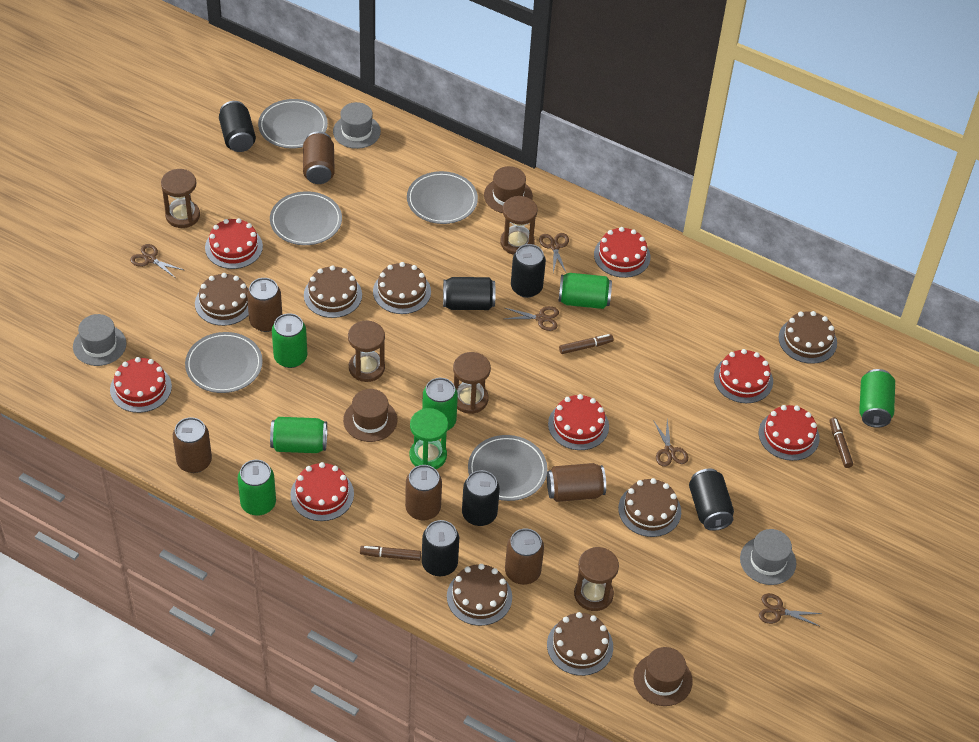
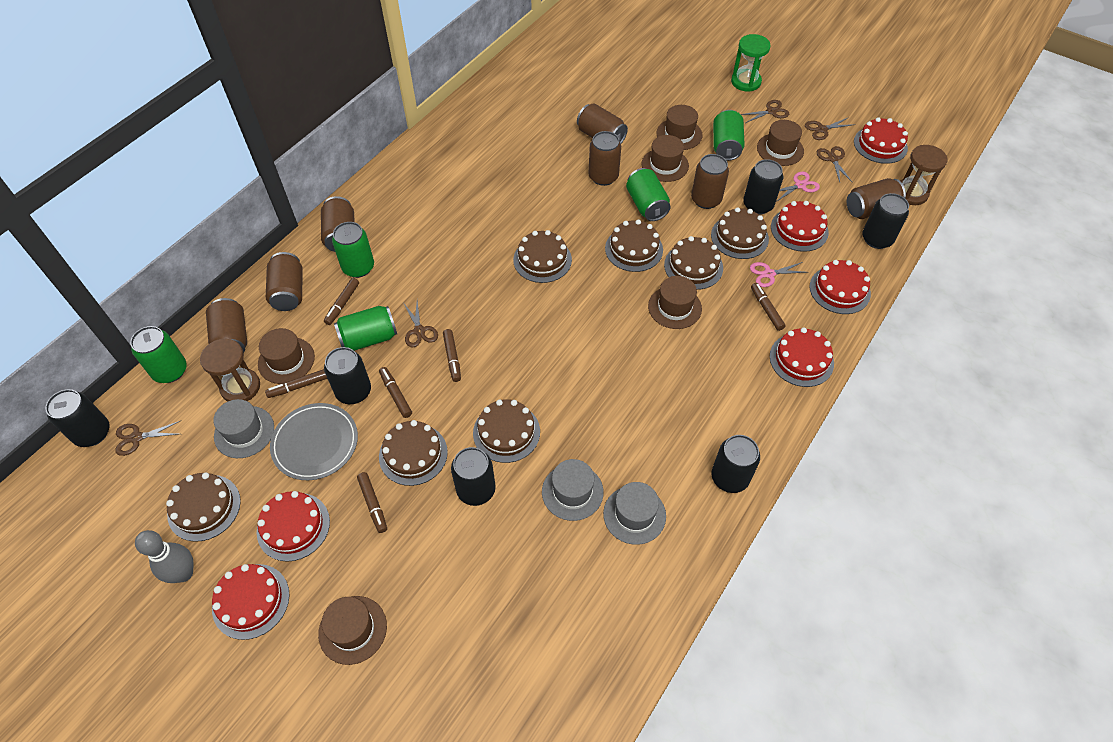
brown can: 6 -> 7
brown hat: 3 -> 6
brown hourglass: 5 -> 2
brown marker: 3 -> 6
green can: 6 -> 5
grey bowling pin: 0 -> 1
grey plate: 5 -> 1
pink scissors: 0 -> 2
red cake: 7 -> 6

